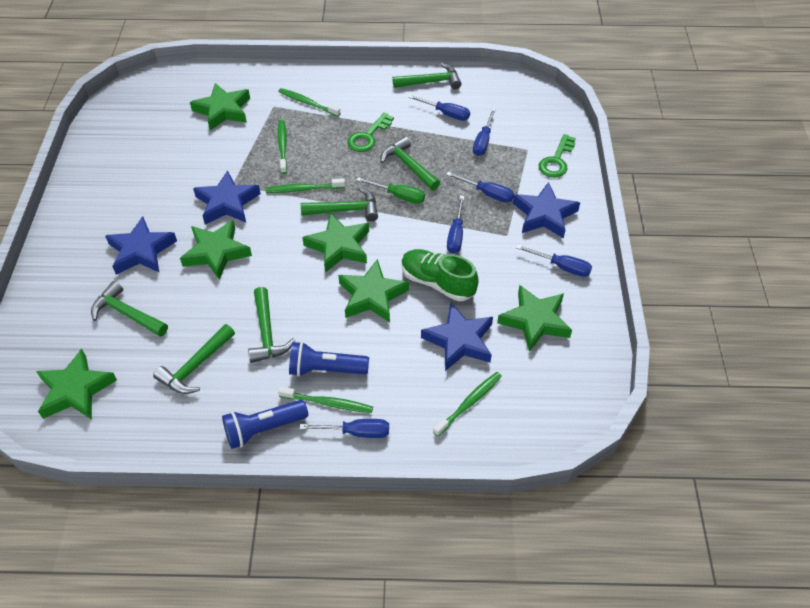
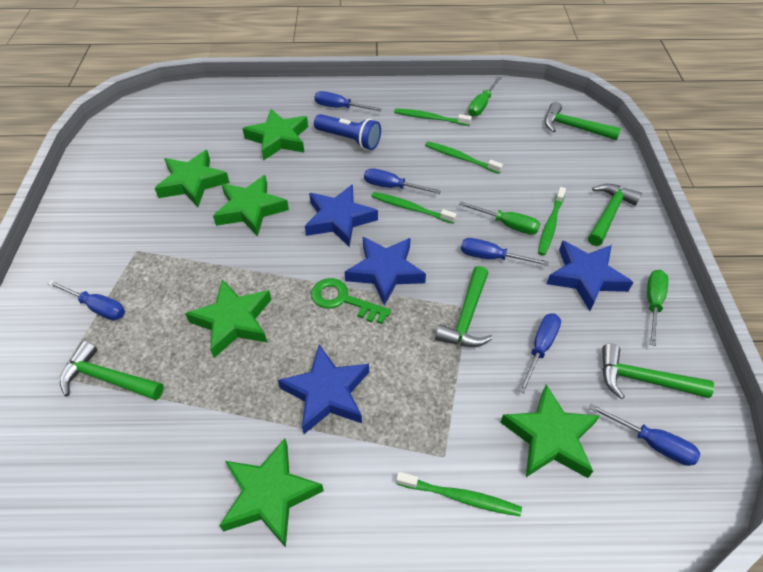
blue flashlight: 2 -> 1
green hammer: 6 -> 5
green key: 2 -> 1
green screwdriver: 1 -> 3
green shoe: 1 -> 0

